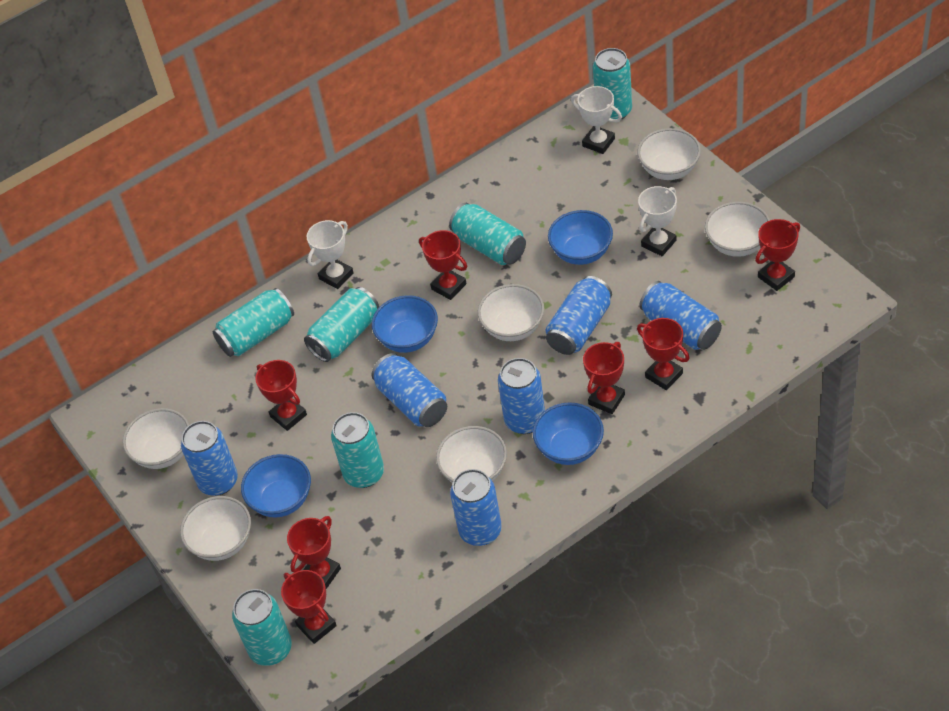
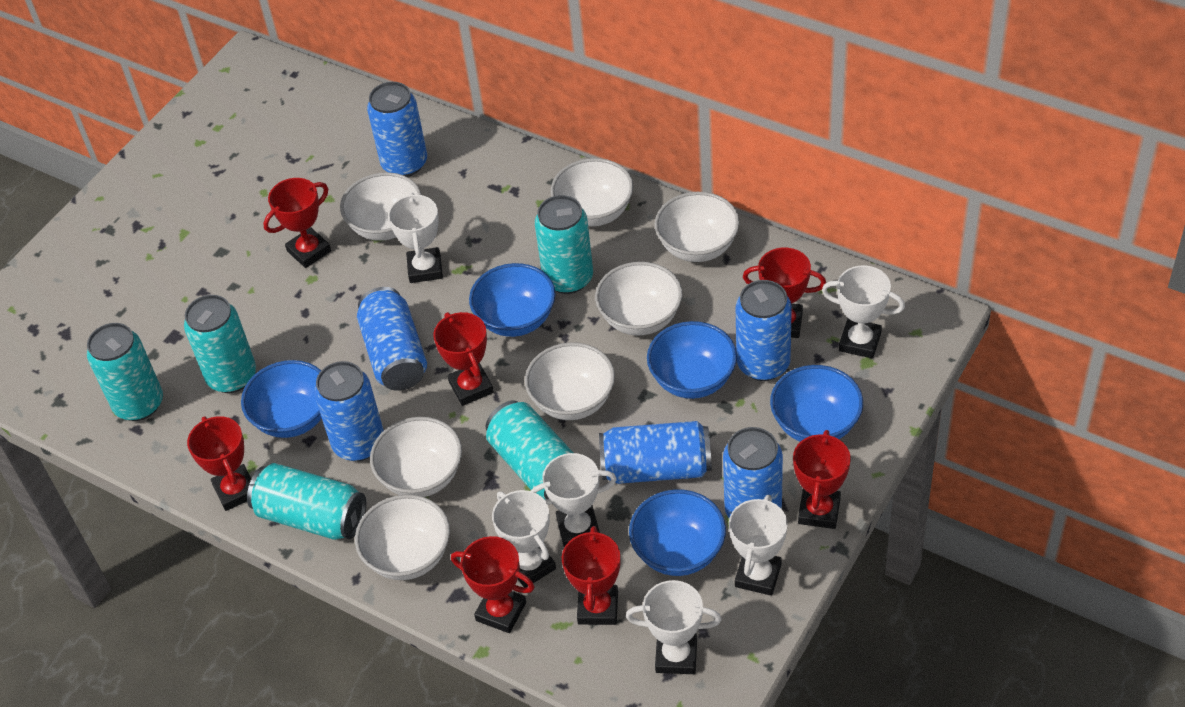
blue bowl: 4 -> 5
turquoise can: 6 -> 5
white bowl: 6 -> 7
white trophy: 3 -> 6

